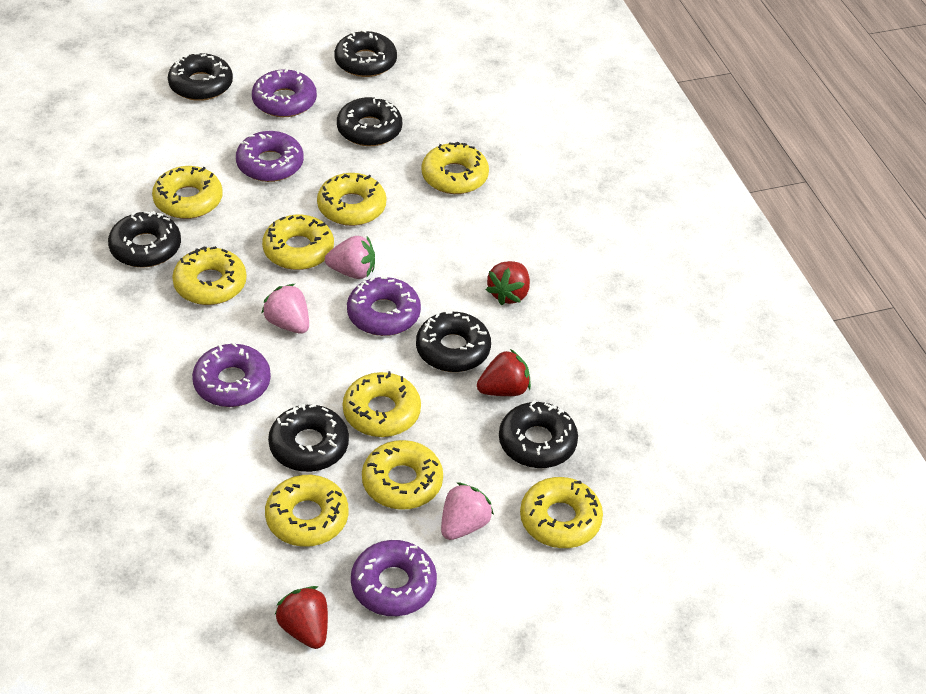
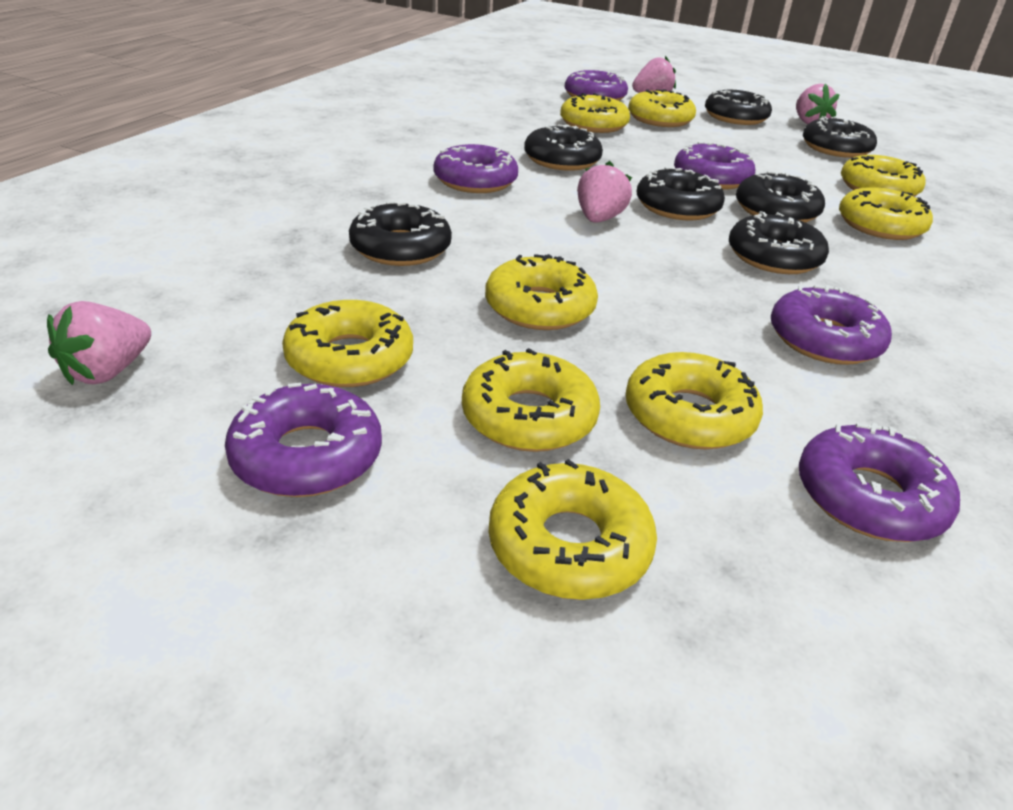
pink strawberry: 3 -> 4
purple donut: 5 -> 6
red strawberry: 3 -> 0

